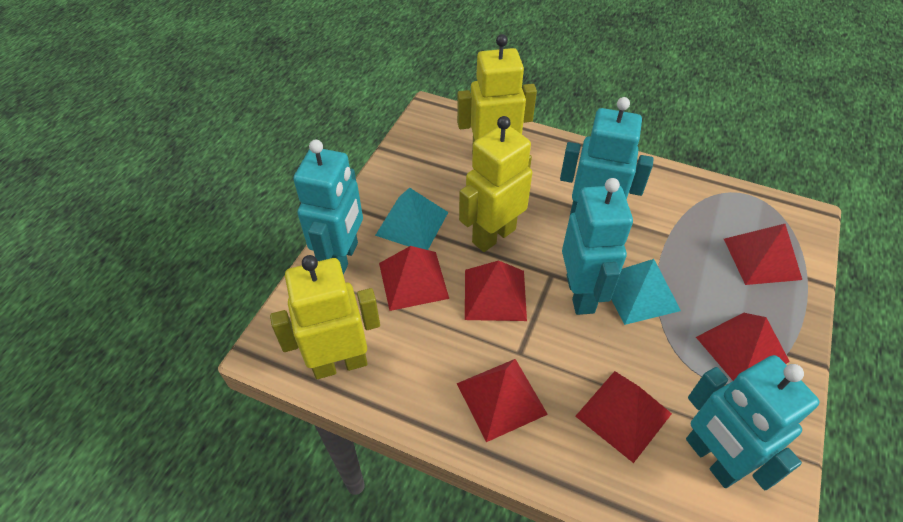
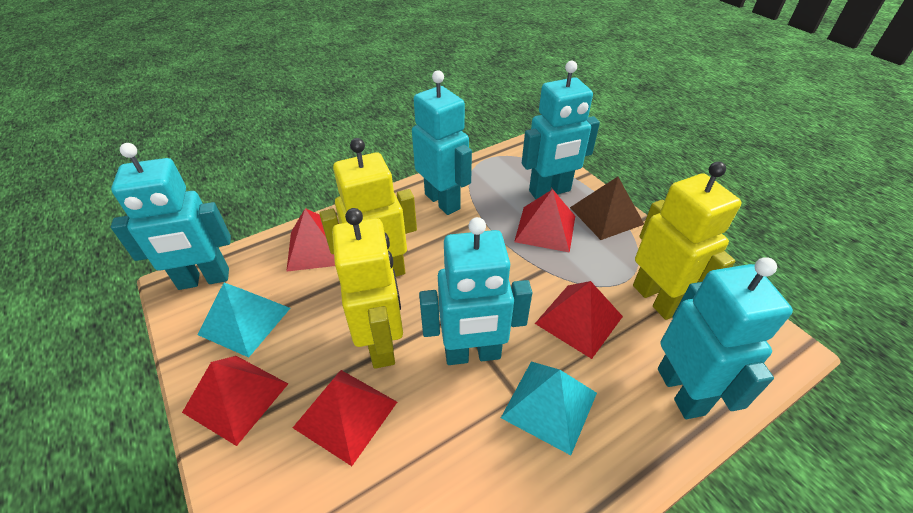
brown pyramid: 0 -> 1
red pyramid: 6 -> 5
turquoise robot: 4 -> 5

